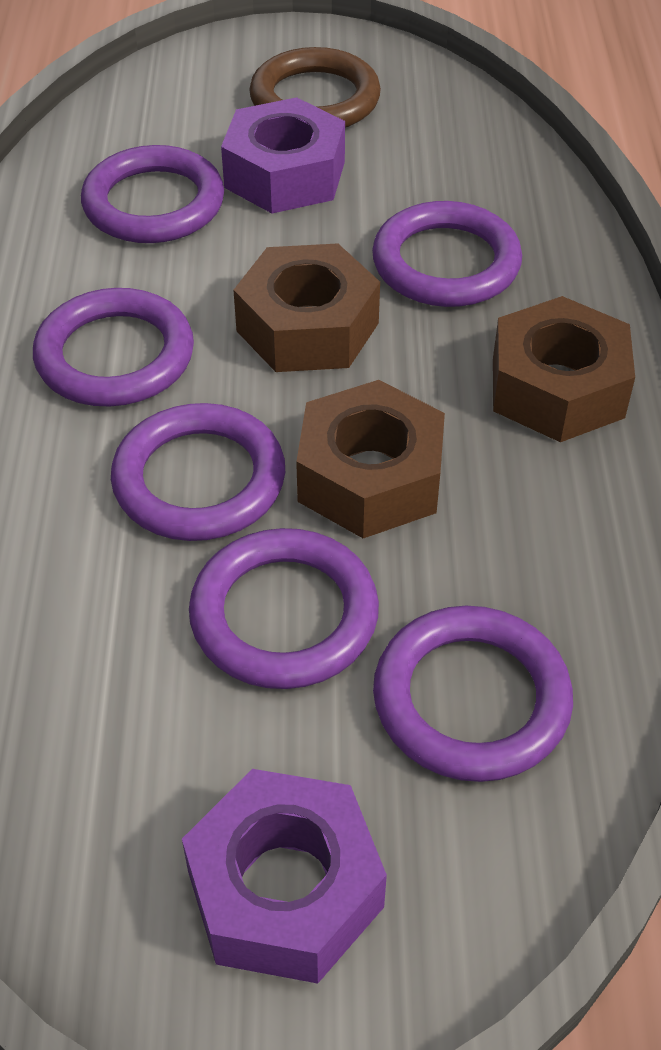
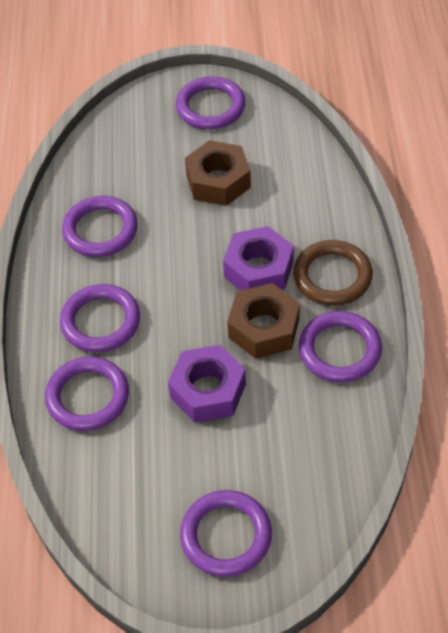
brown nut: 3 -> 2

